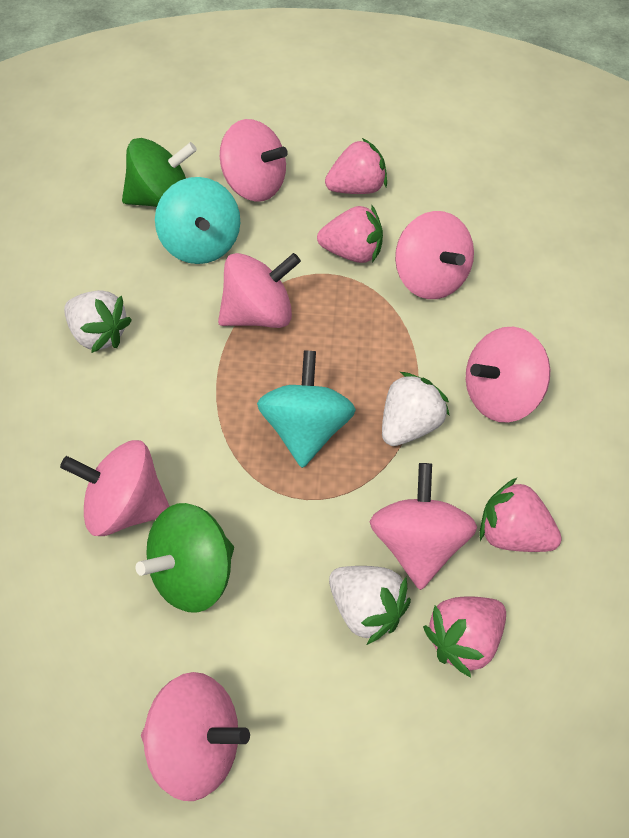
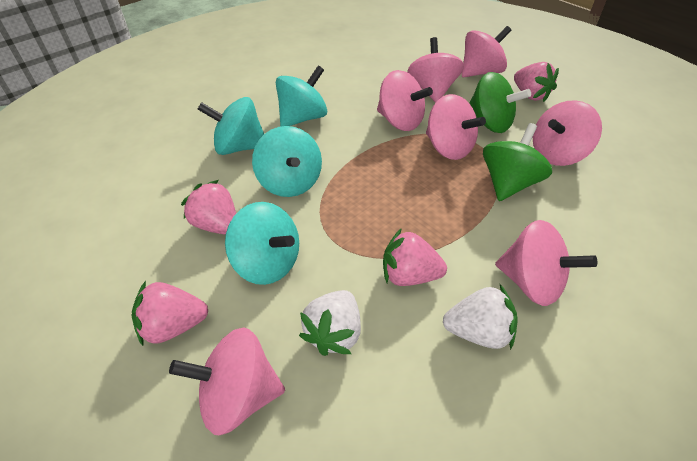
turquoise spinning top: 2 -> 4
white strawberry: 3 -> 2

